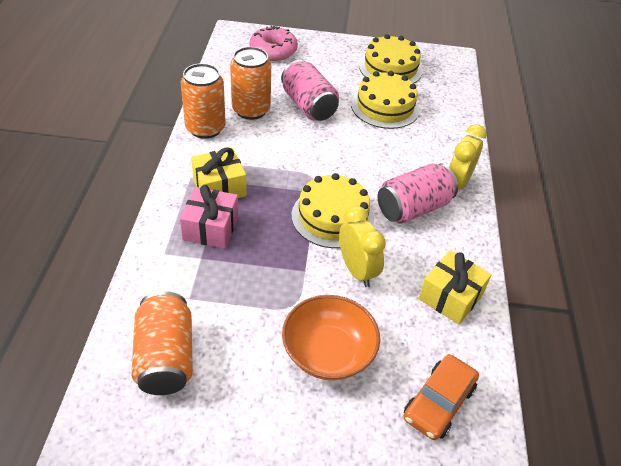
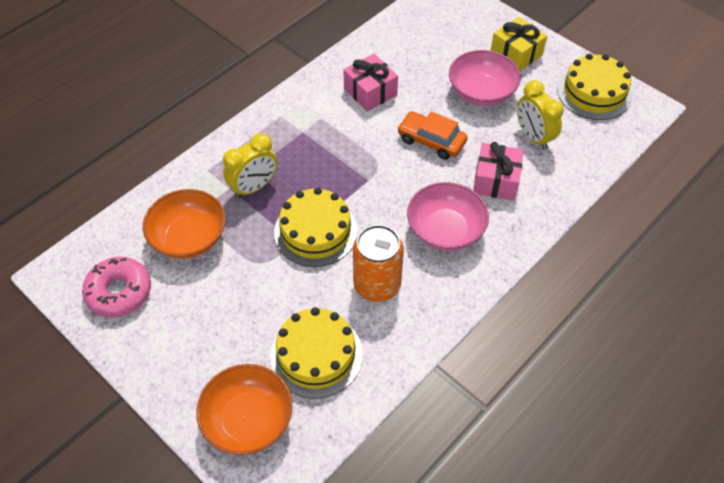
orange bowl: 1 -> 2
orange can: 3 -> 1
pink bowl: 0 -> 2
pink can: 2 -> 0
pink gift: 1 -> 2
yellow gift: 2 -> 1

